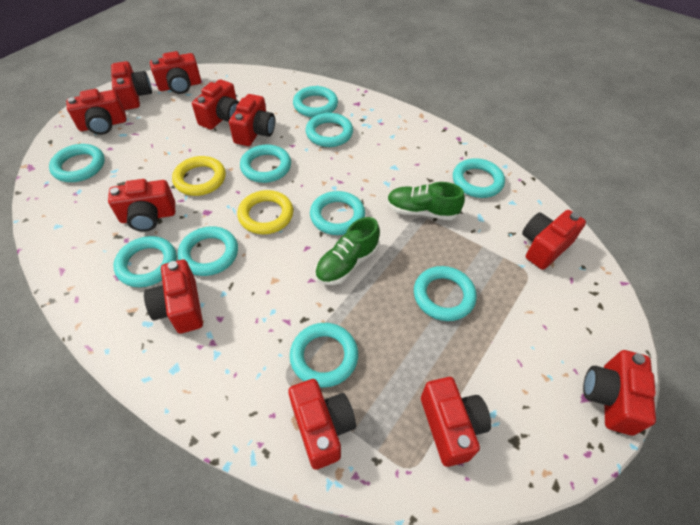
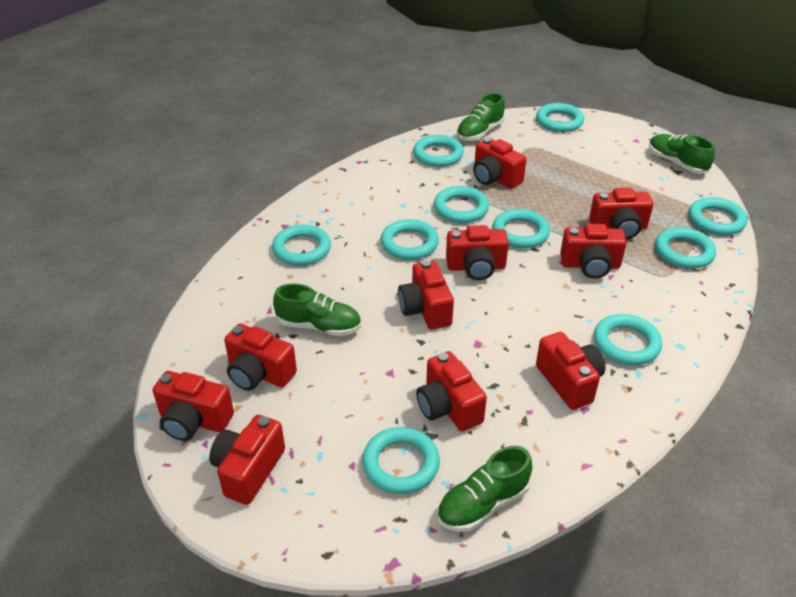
green shoe: 2 -> 4
red camera: 11 -> 10
yellow ring: 2 -> 0

